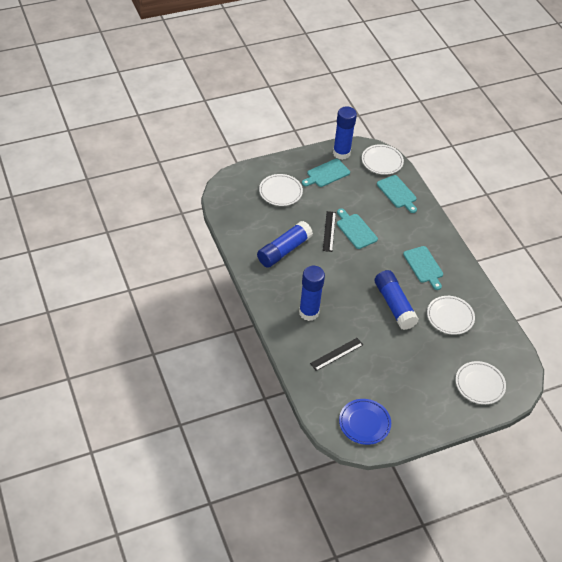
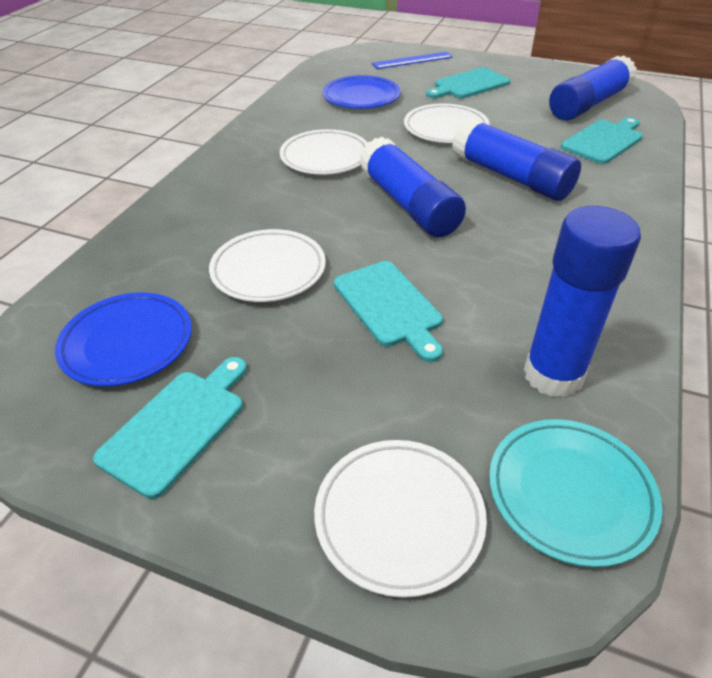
black ruler: 2 -> 0
blue plate: 1 -> 2
blue ruler: 0 -> 1
turquoise plate: 0 -> 1

